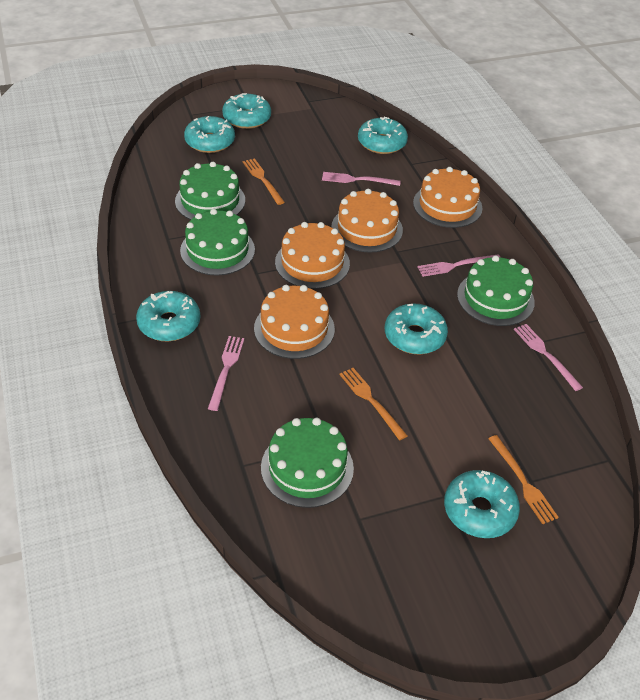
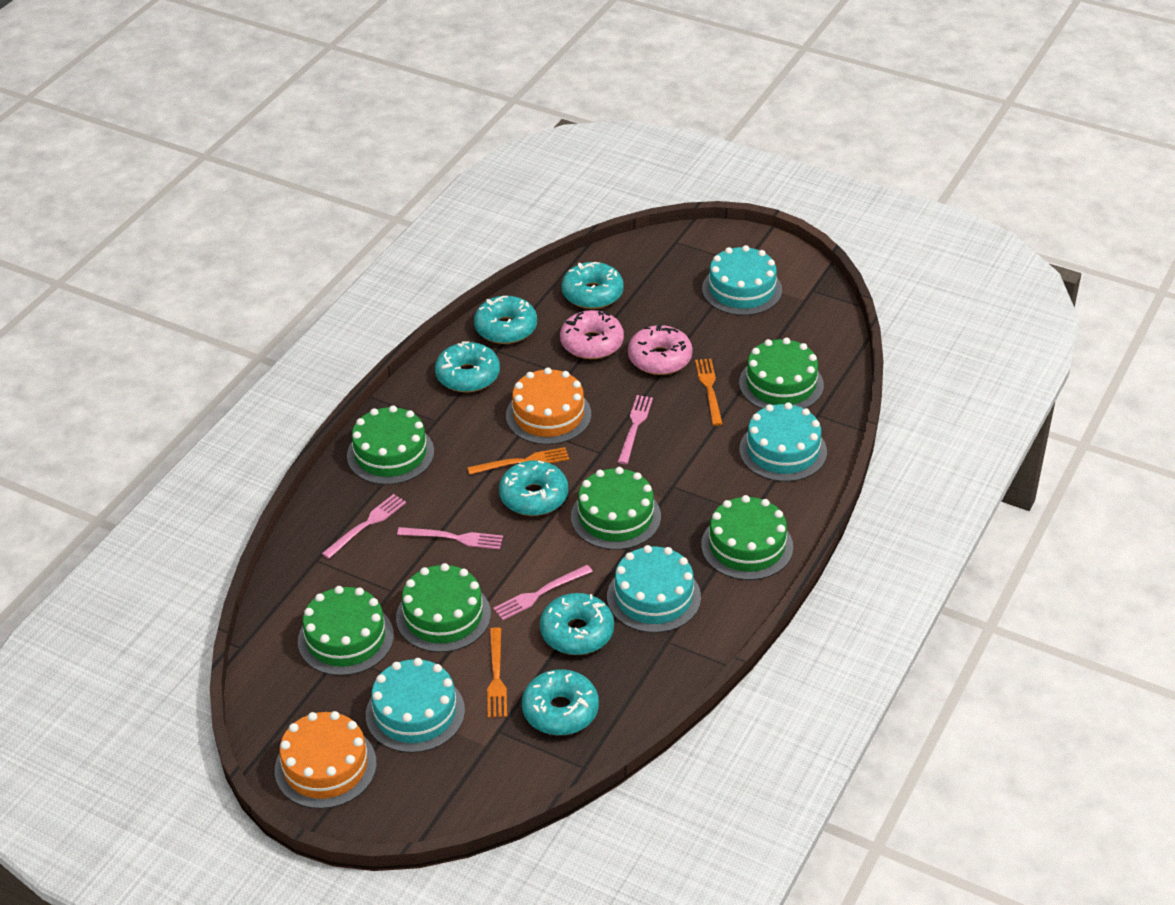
green cake: 4 -> 6
orange cake: 4 -> 2
pink donut: 0 -> 2
turquoise cake: 0 -> 4

